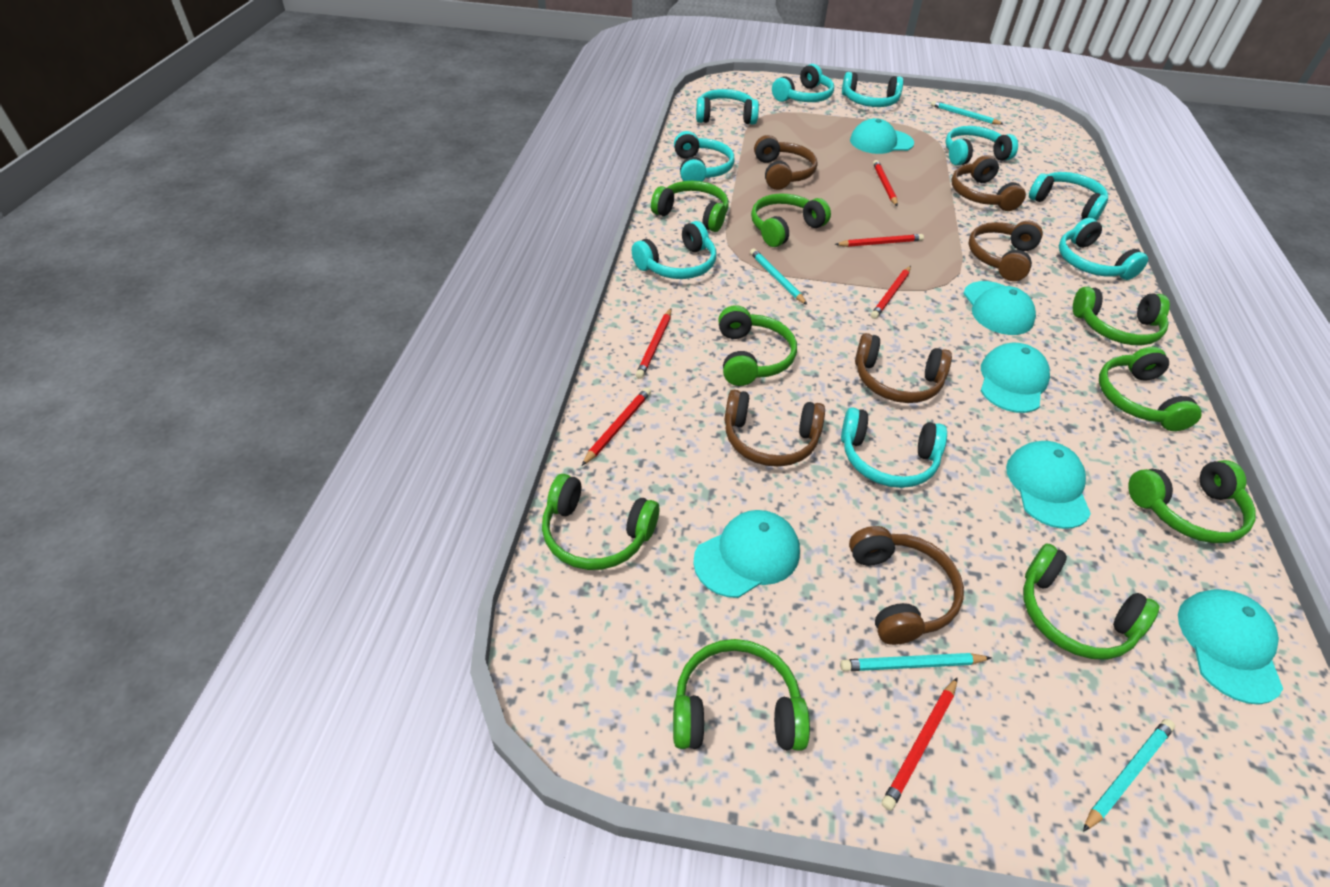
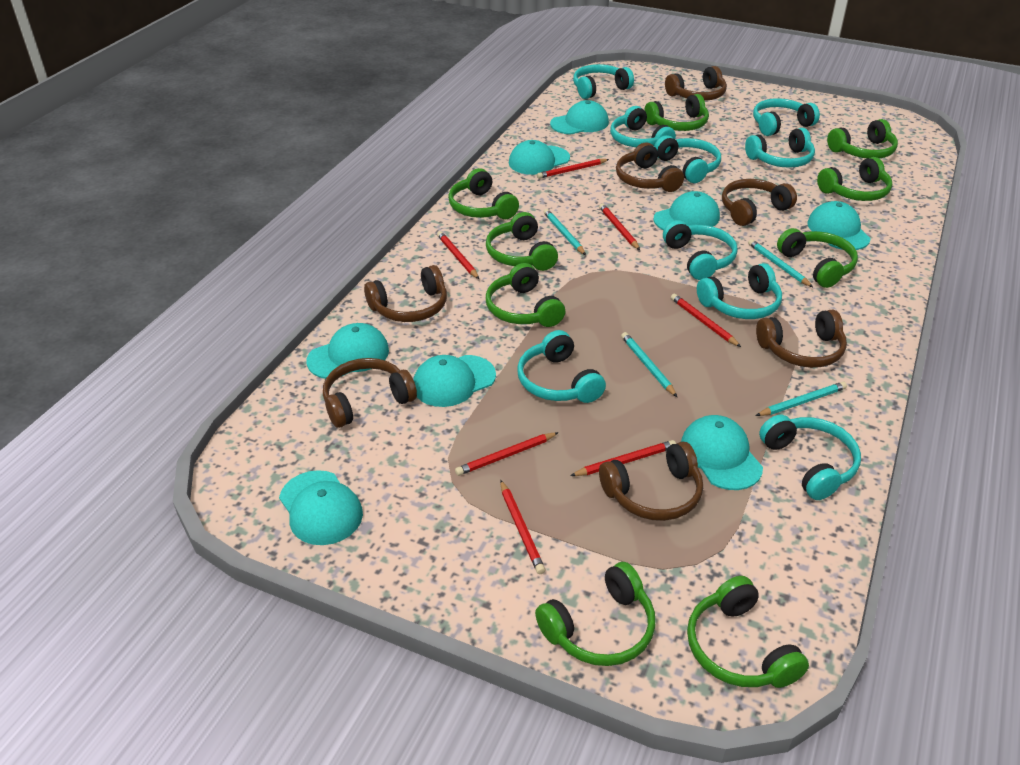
brown headphones: 6 -> 7
red pencil: 6 -> 7
turquoise cap: 6 -> 8

